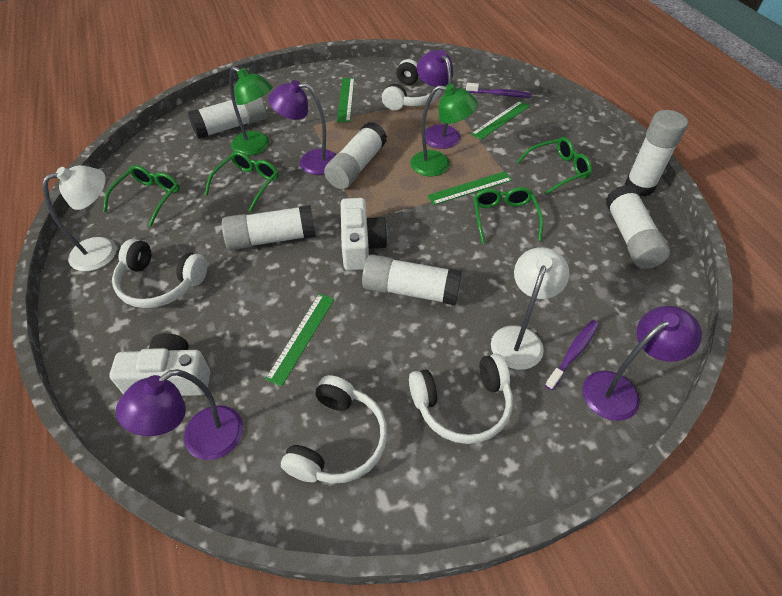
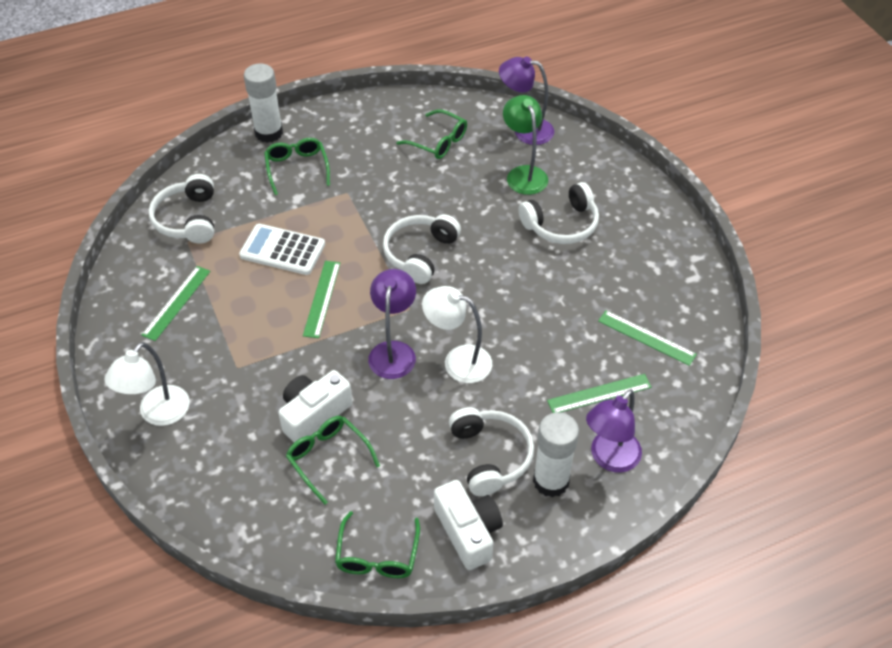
green lamp: 2 -> 1
purple lamp: 4 -> 3
purple toothbrush: 2 -> 0
white calculator: 0 -> 1
white glue stick: 6 -> 2

